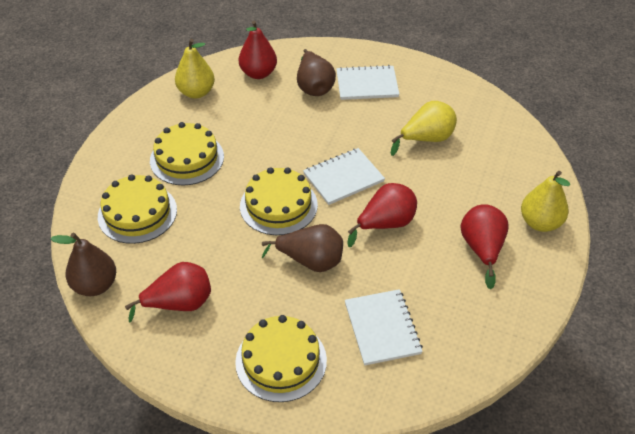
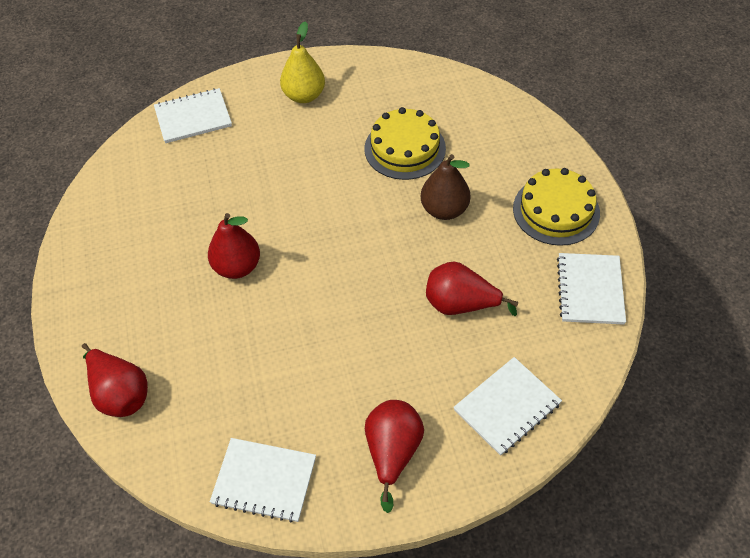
brown pear: 3 -> 1
white notebook: 3 -> 4
yellow cake: 4 -> 2
yellow pear: 3 -> 1

